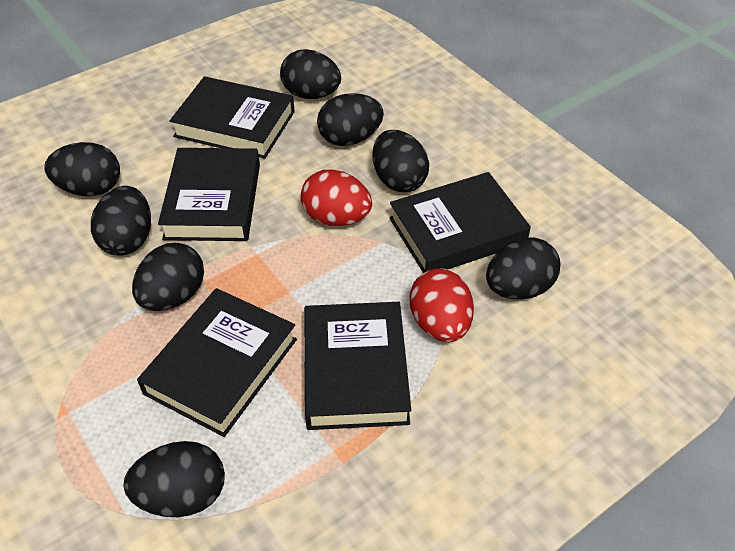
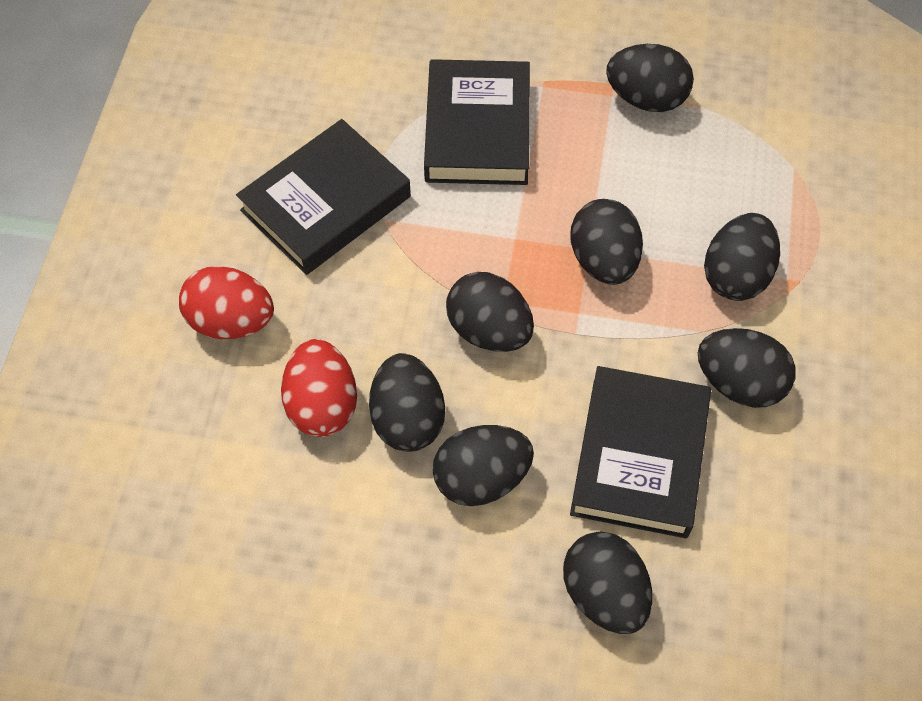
black book: 5 -> 3

